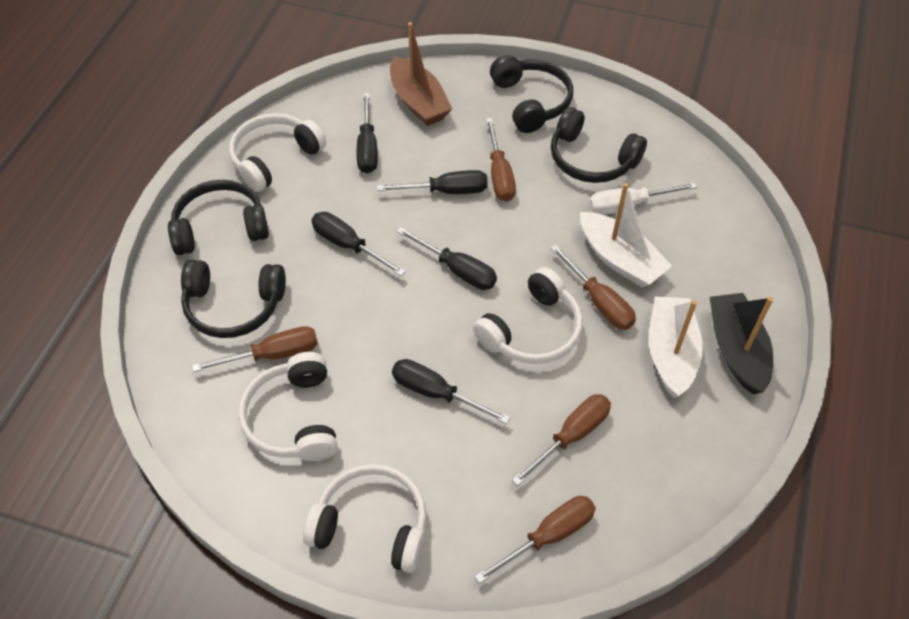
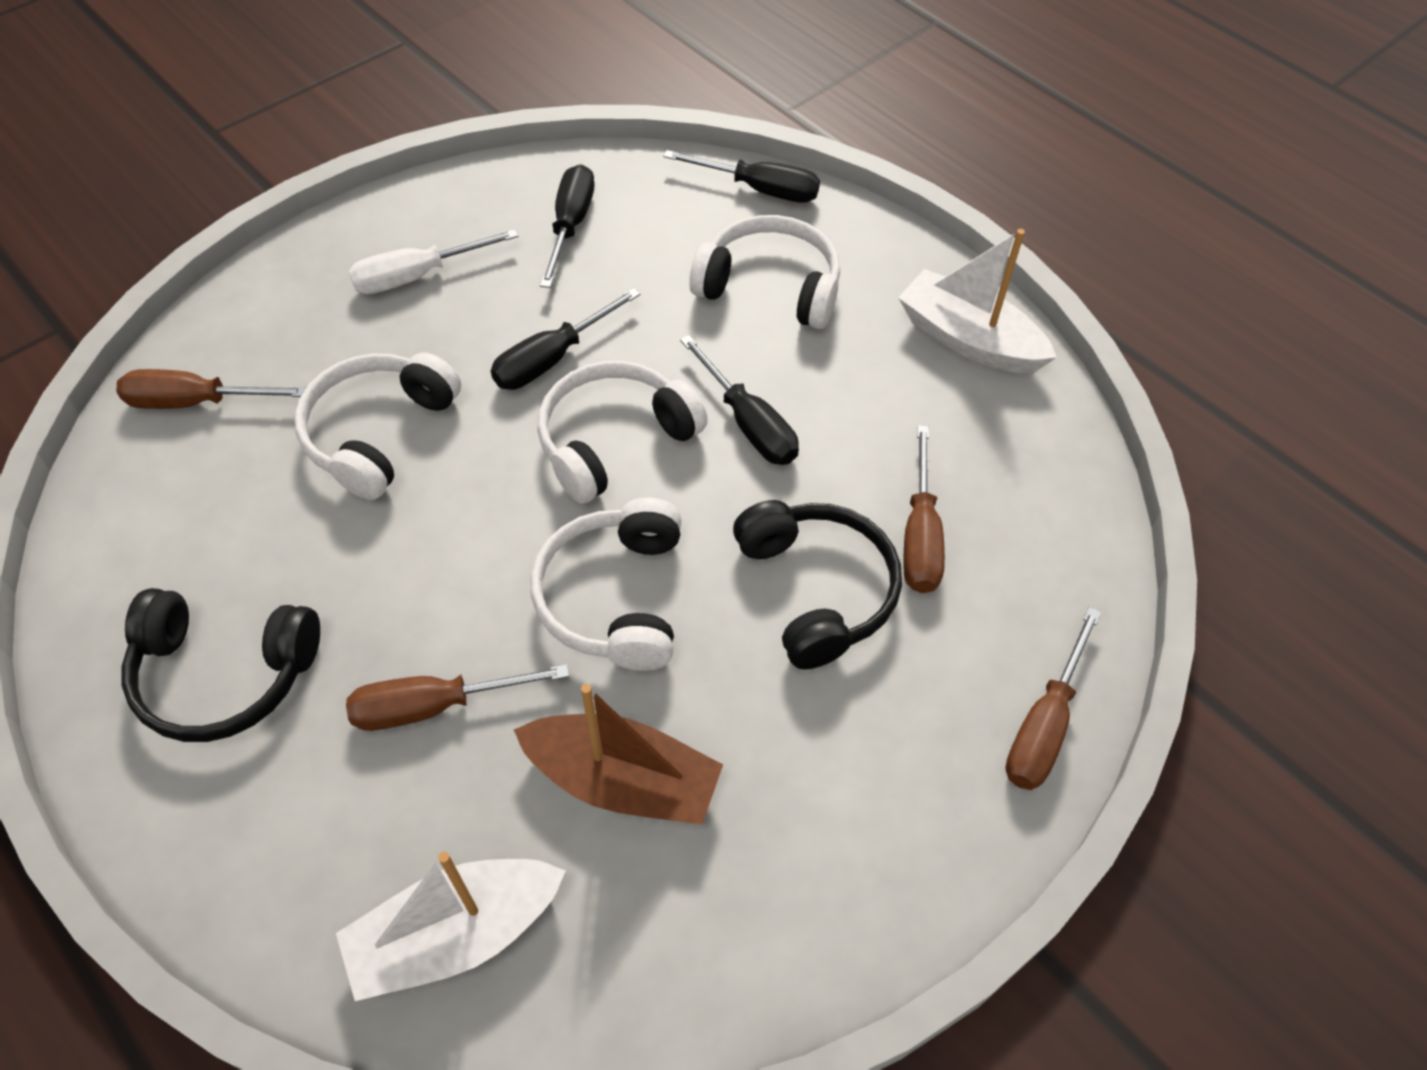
black boat: 1 -> 0
black headphones: 4 -> 2
black screwdriver: 5 -> 4
brown screwdriver: 5 -> 4

